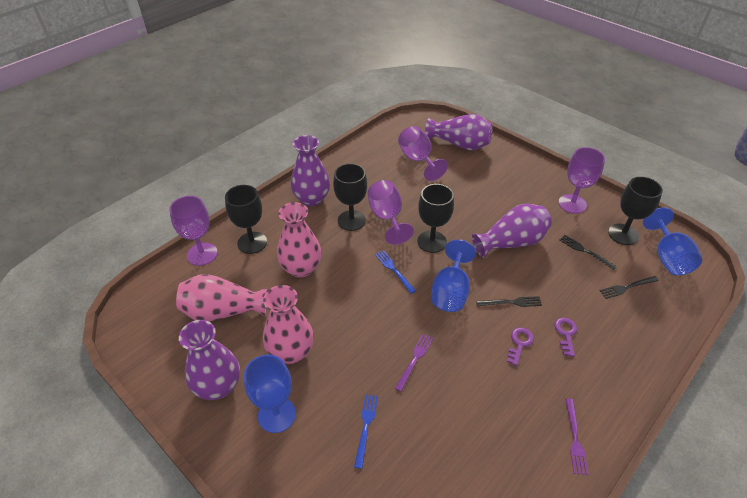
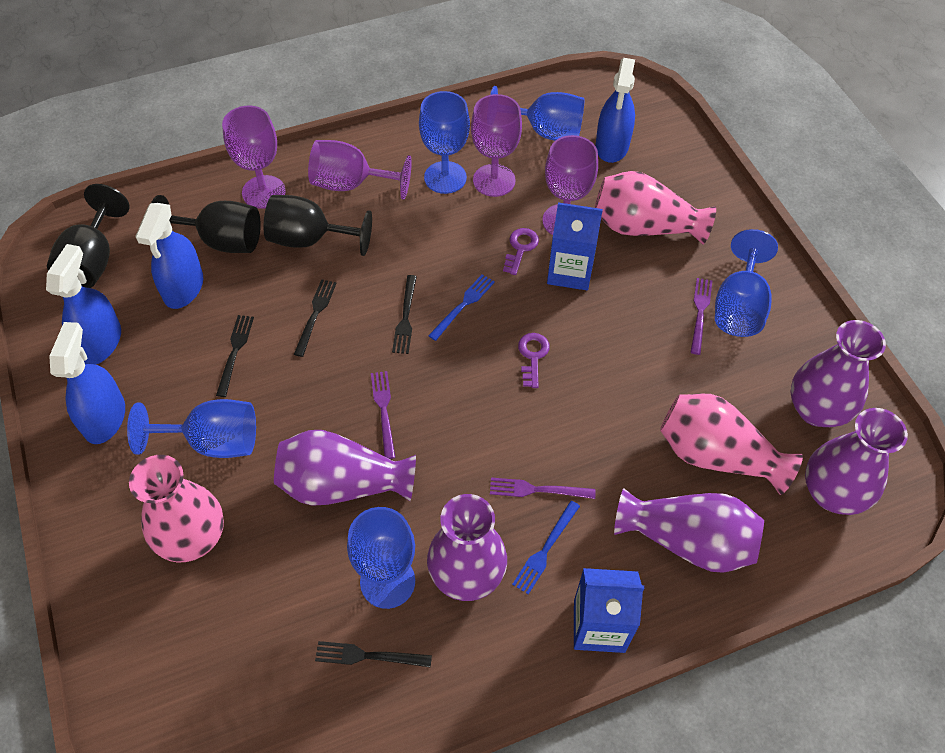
black fork: 3 -> 4
black goblet: 4 -> 3
blue carton: 0 -> 2
blue goblet: 3 -> 5
blue spray bottle: 0 -> 4
purple fork: 2 -> 3
purple vase: 4 -> 5

